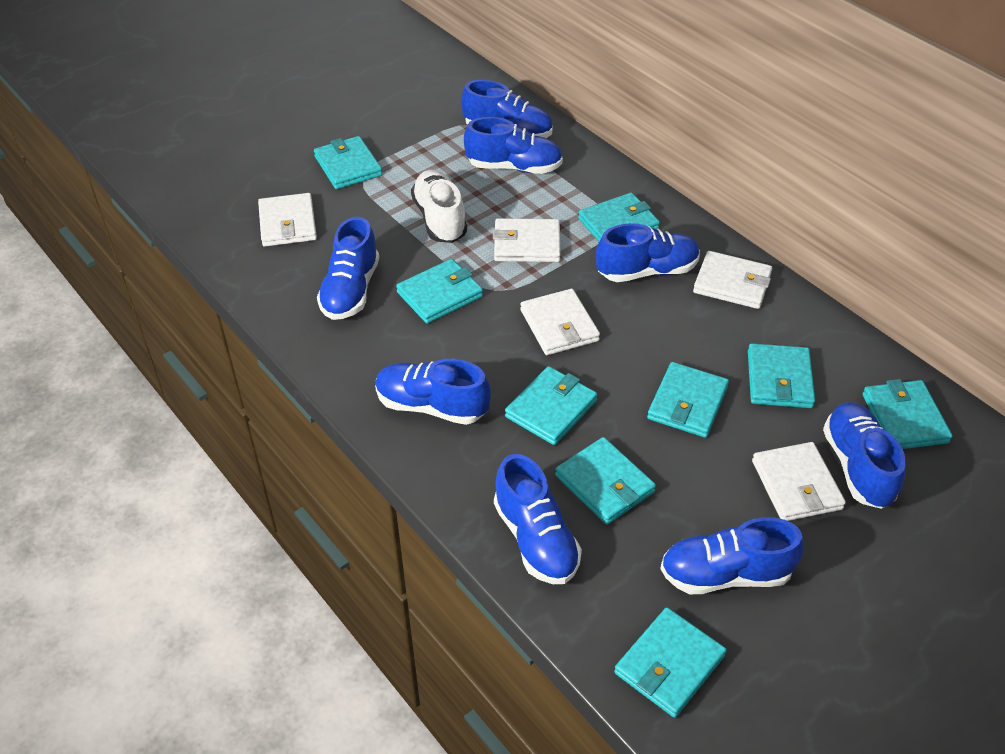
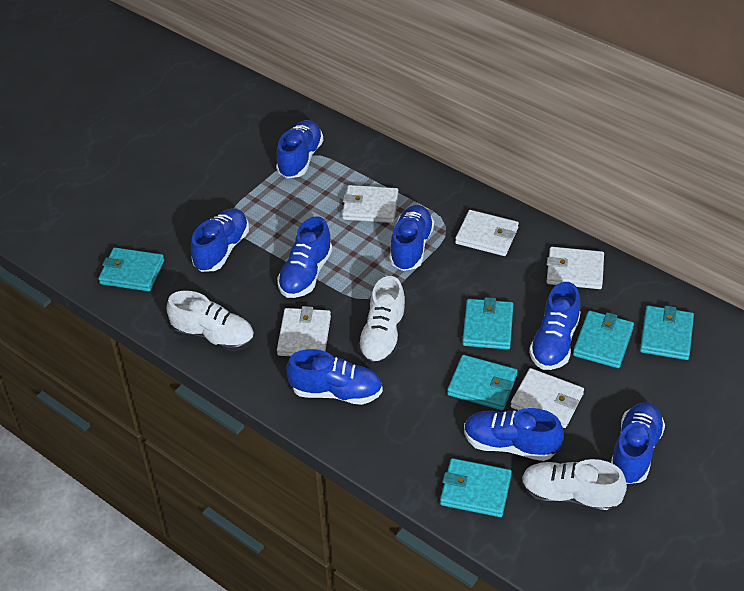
turquoise wallet: 9 -> 6
white shoe: 1 -> 3

